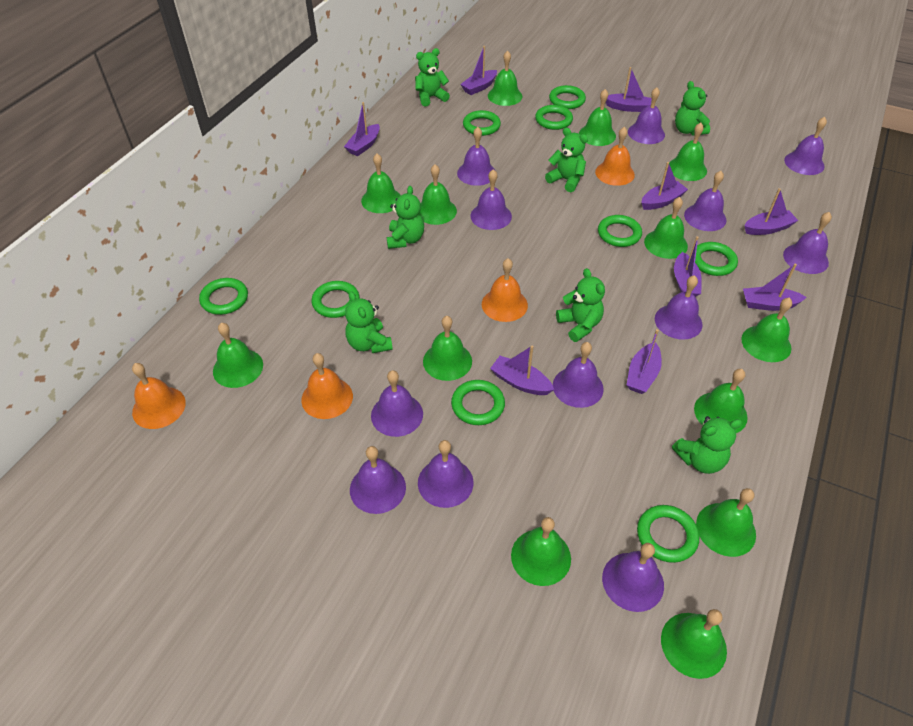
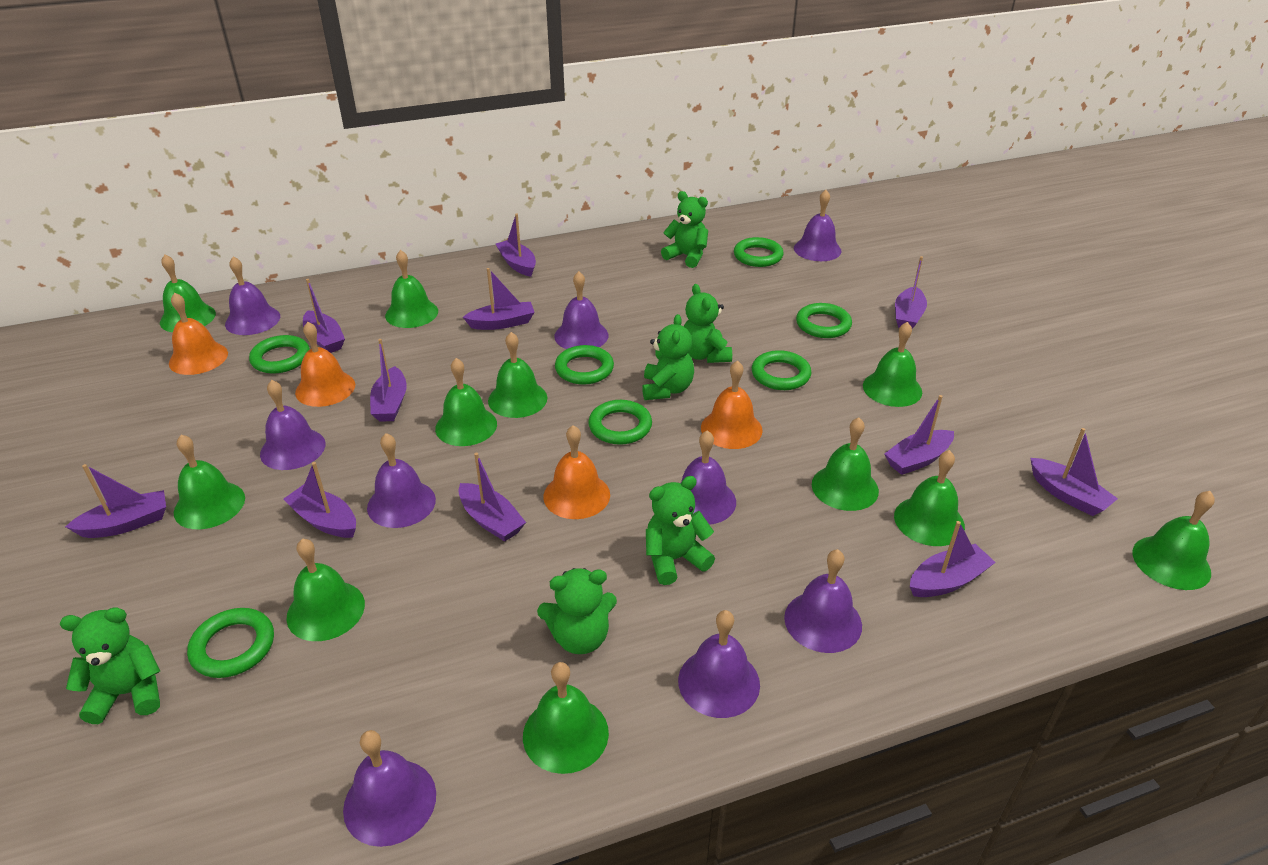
green bell: 13 -> 11
green ring: 9 -> 7
green teddy bear: 7 -> 6
purple bell: 12 -> 9
purple boat: 9 -> 11

